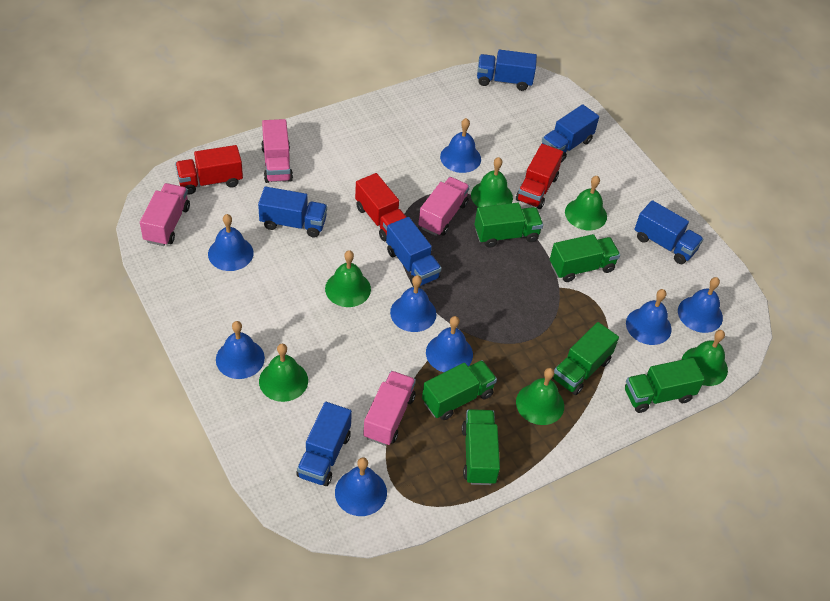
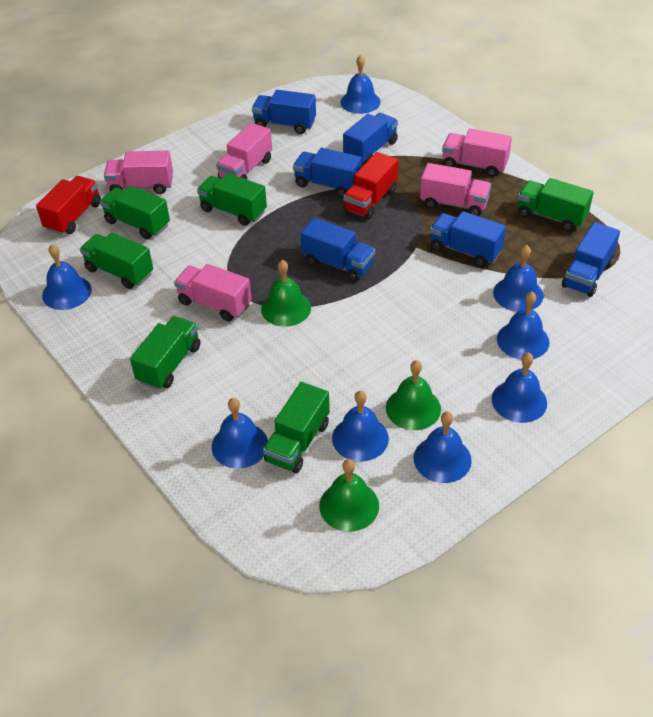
green bell: 6 -> 3
pink truck: 4 -> 5
red truck: 3 -> 2

